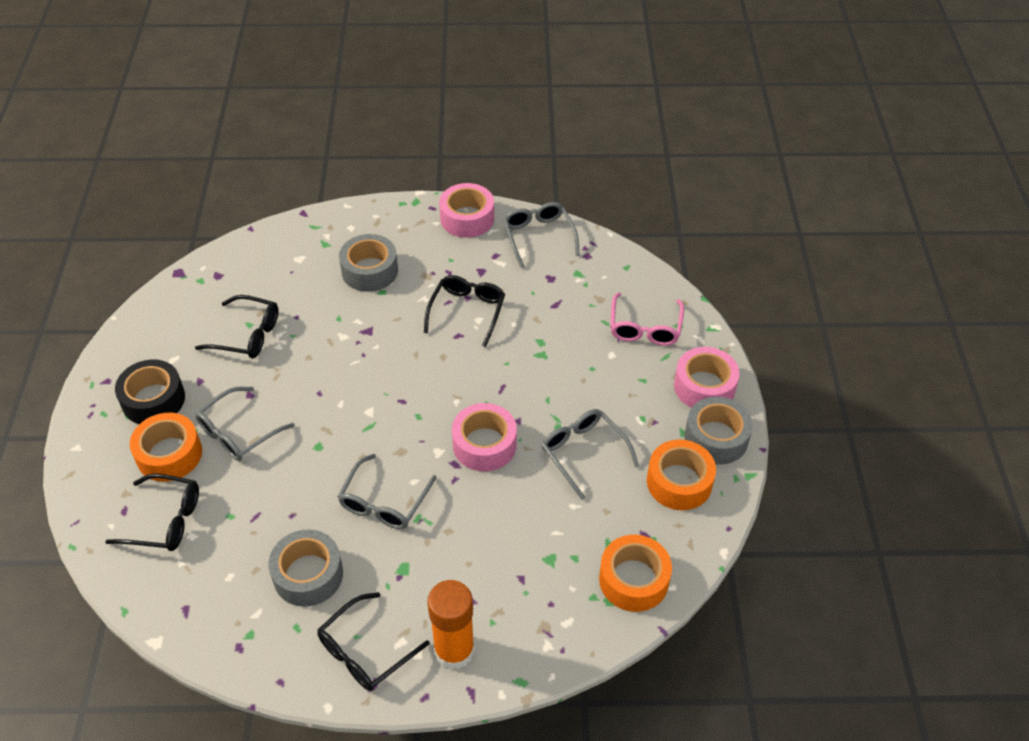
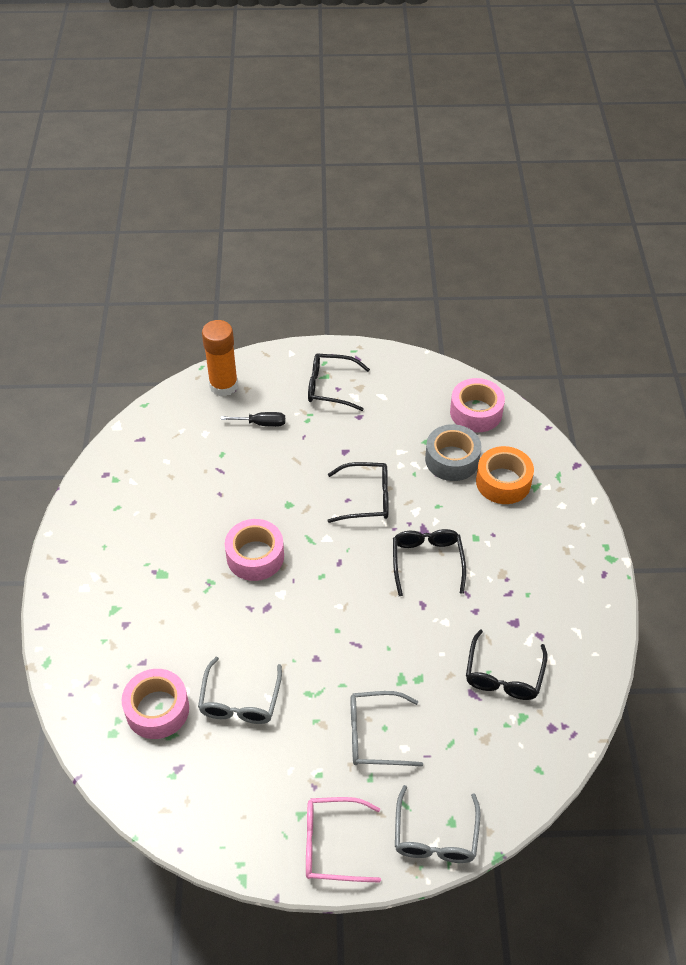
black screwdriver: 0 -> 1
black tape: 1 -> 0
grey glasses: 4 -> 3
grey tape: 3 -> 1
orange tape: 3 -> 1

